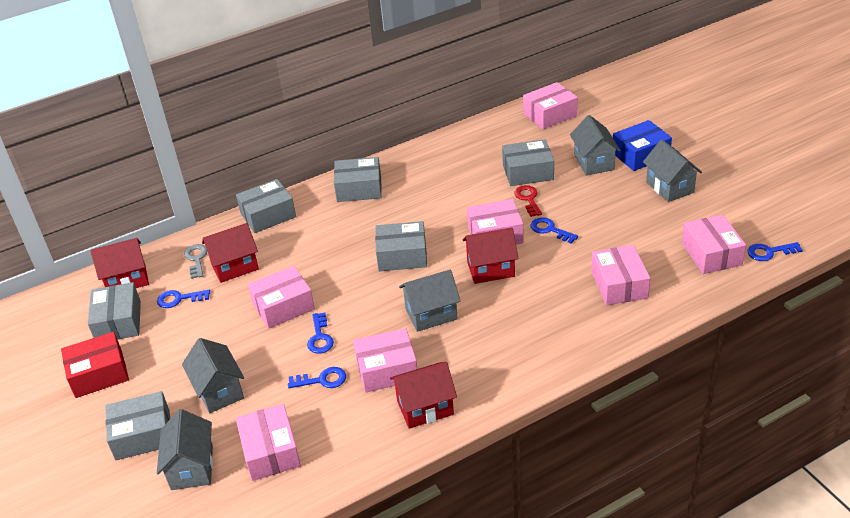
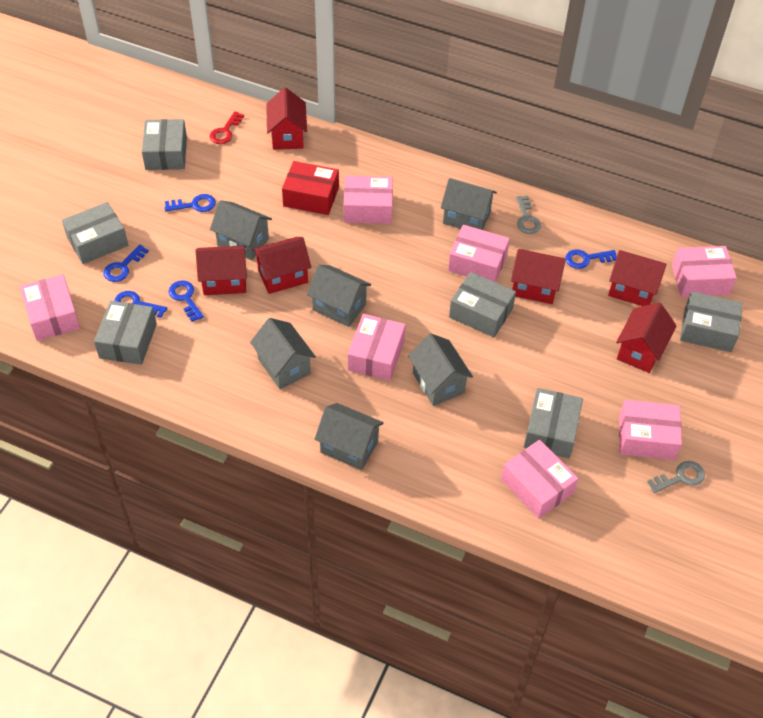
blue box: 1 -> 0
grey house: 5 -> 6
grey key: 1 -> 2
red house: 4 -> 6

